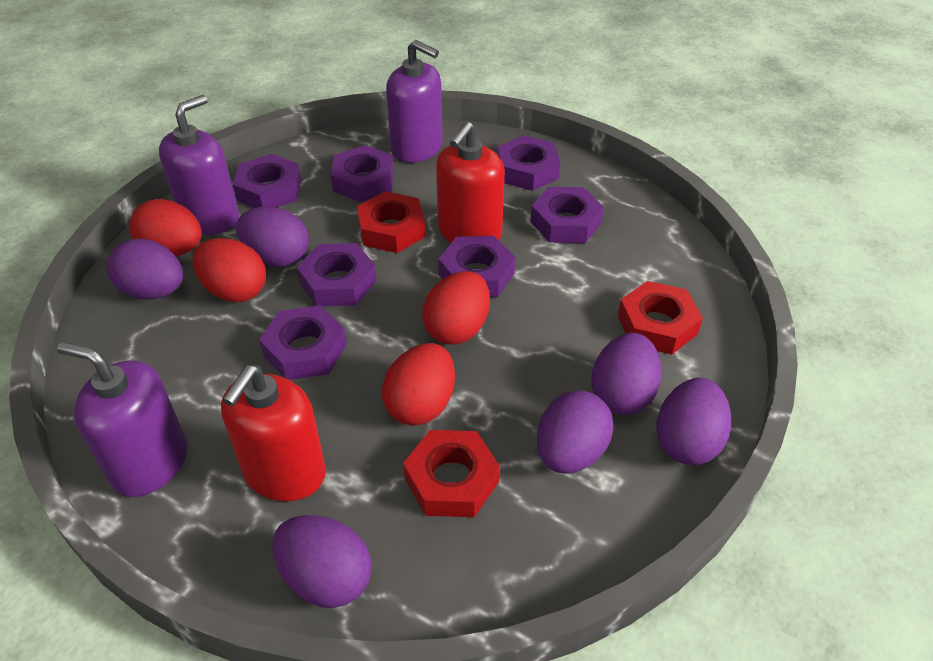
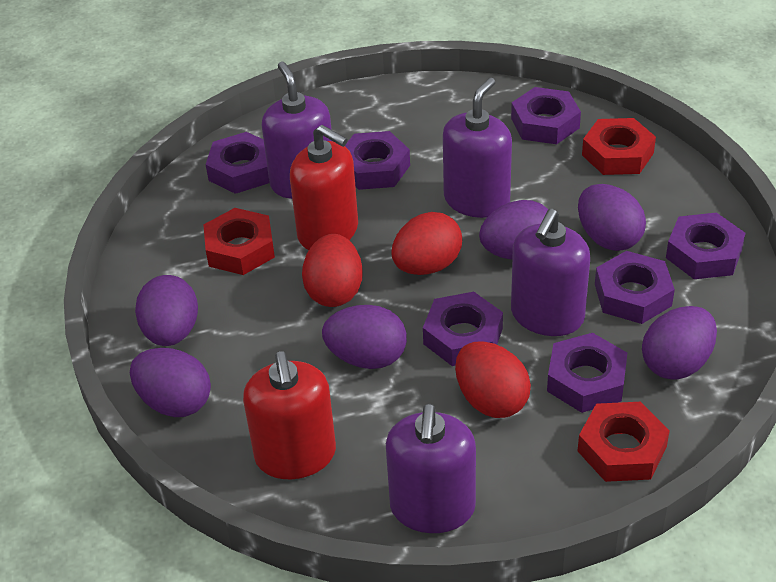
purple soap dispenser: 3 -> 4
red egg: 4 -> 3

